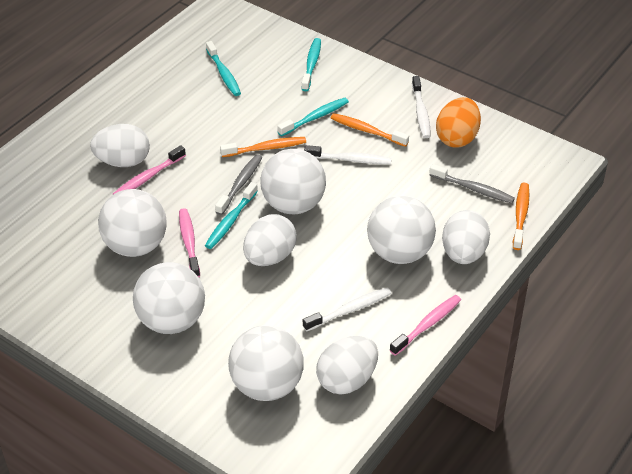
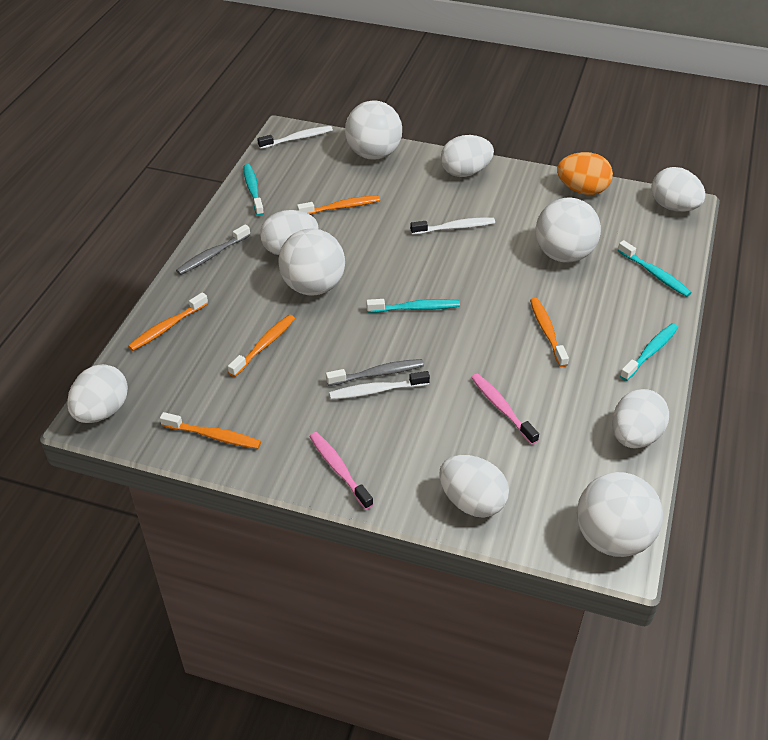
orange toothbrush: 3 -> 5
pink toothbrush: 3 -> 2
white ball: 5 -> 4
white egg: 4 -> 6

